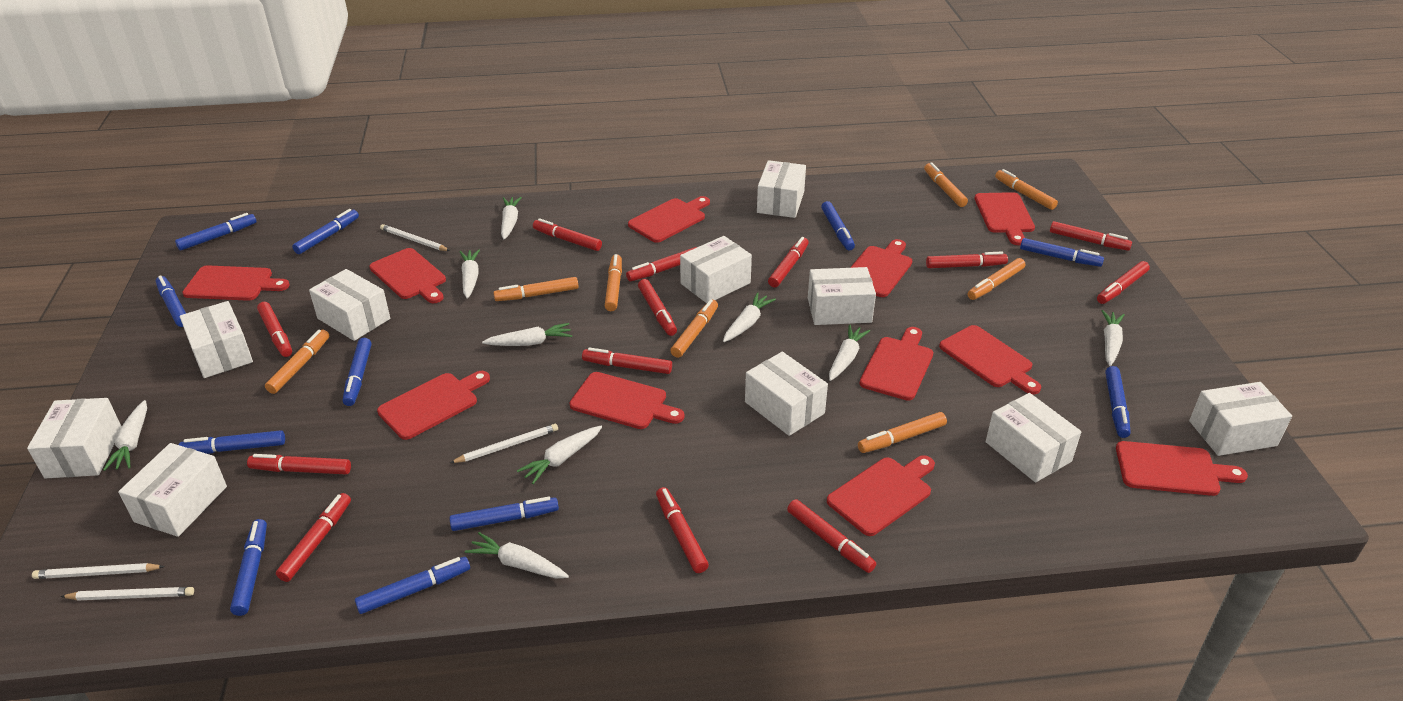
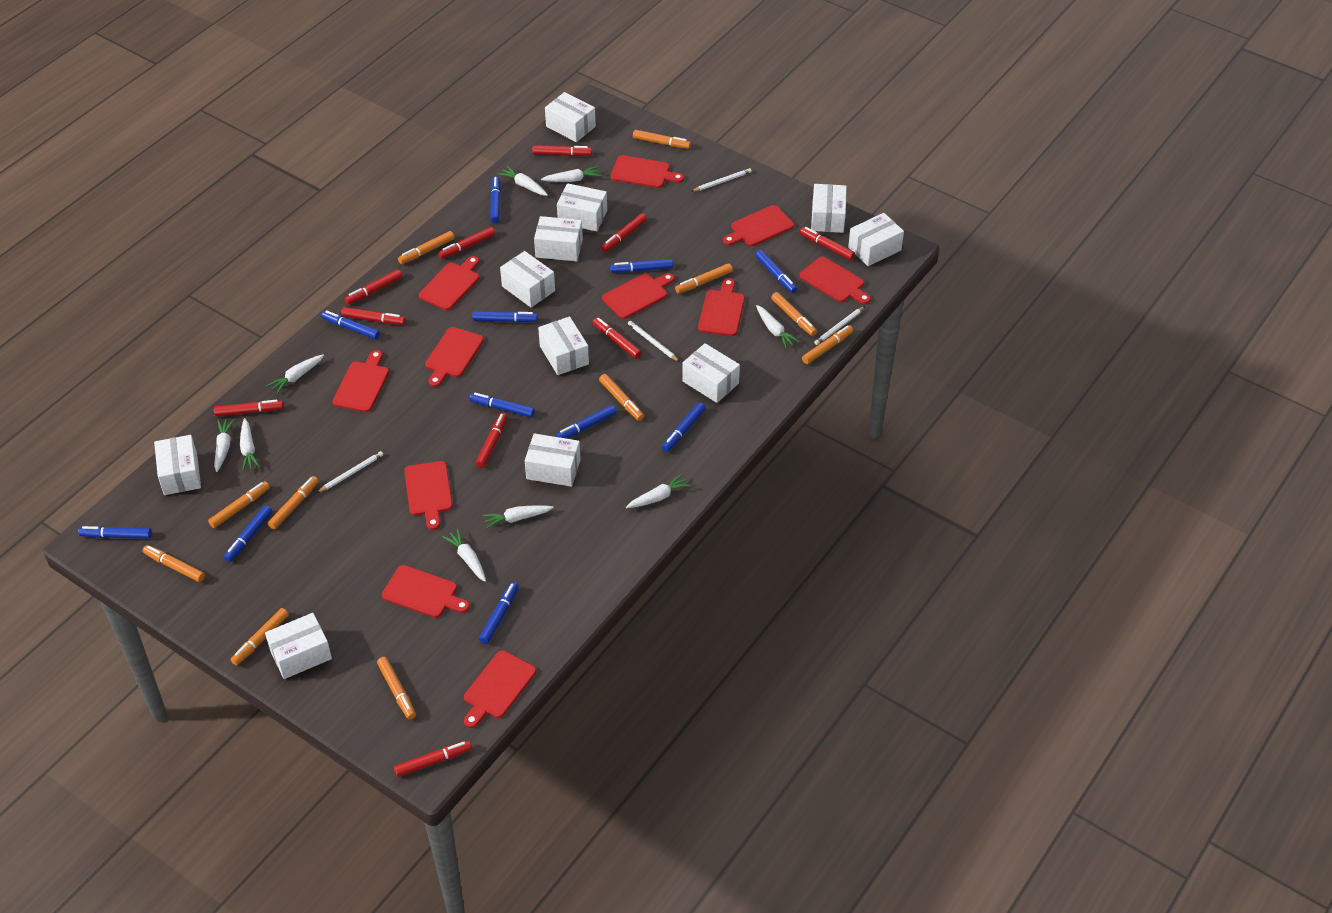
orange marker: 8 -> 11
red marker: 13 -> 10
white box: 10 -> 11

